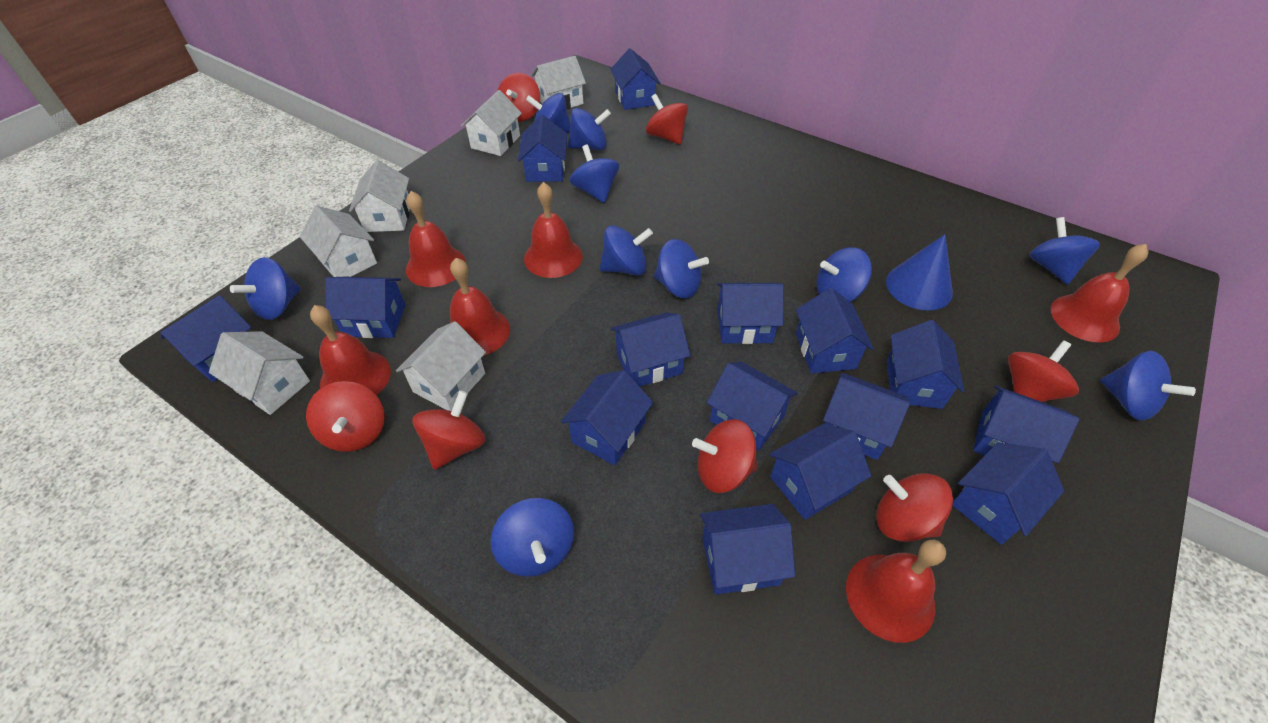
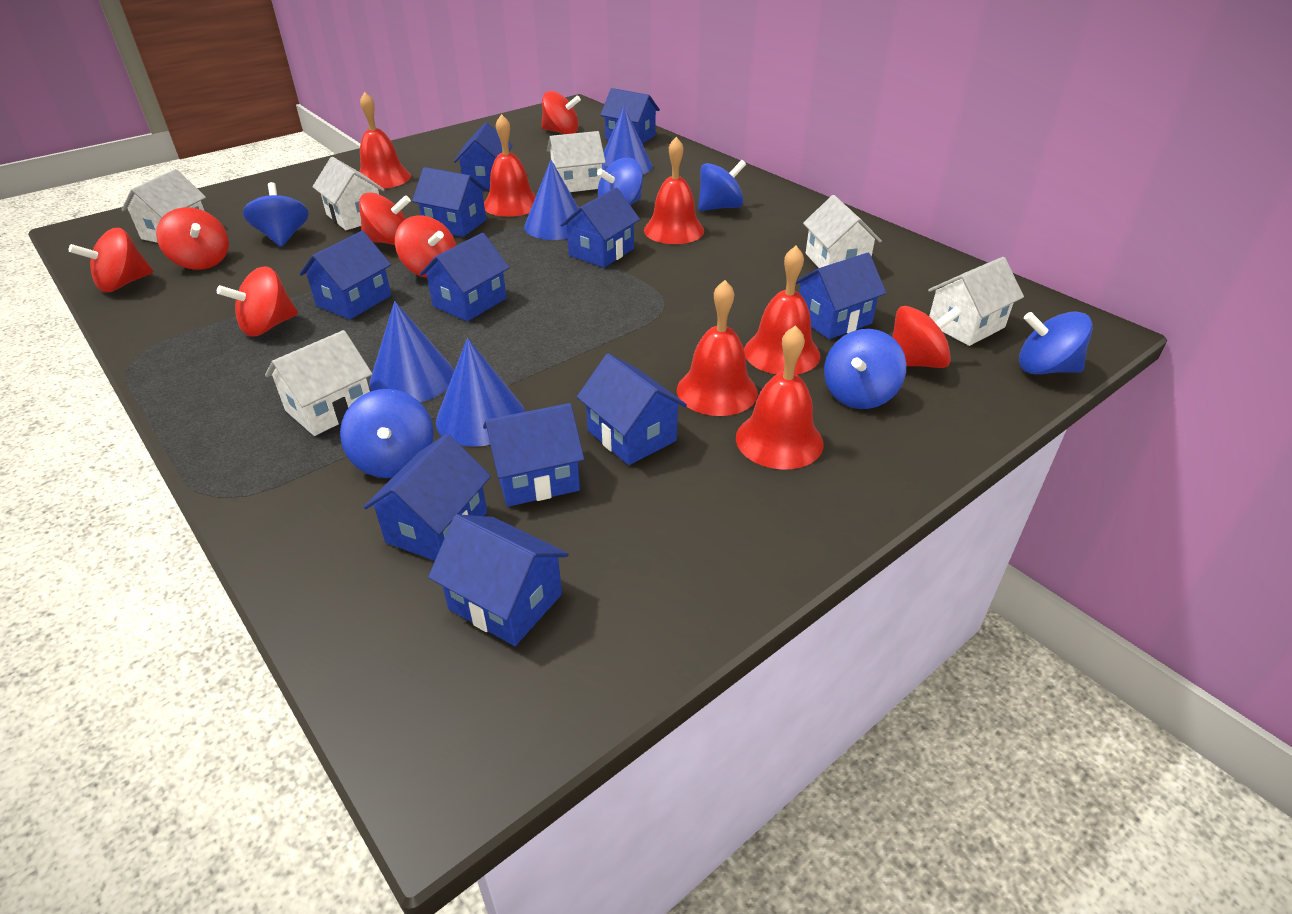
blue cone: 1 -> 4
blue house: 15 -> 11
blue spinning top: 10 -> 6

